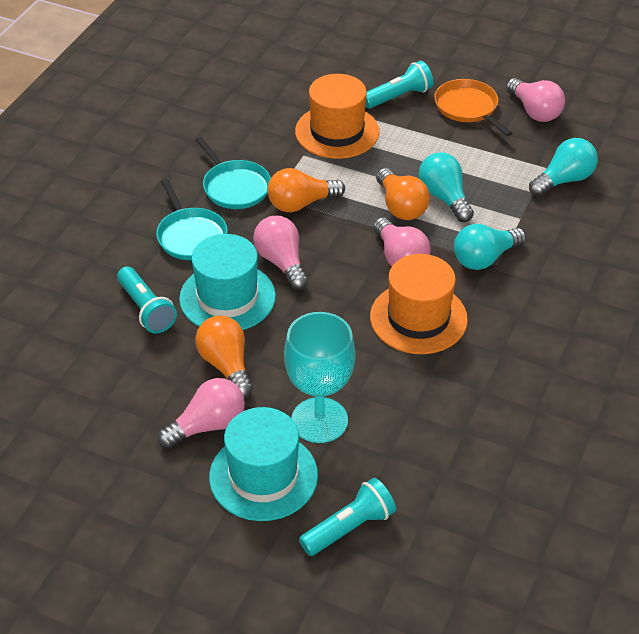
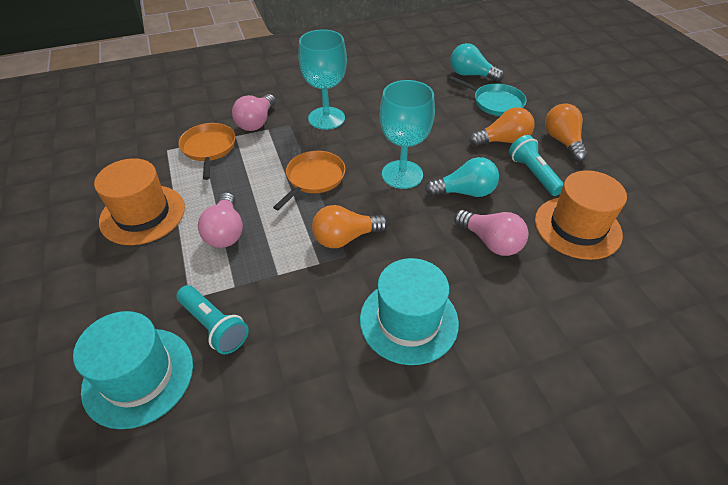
orange pan: 1 -> 2
pink light bulb: 4 -> 3
turquoise flashlight: 3 -> 2
turquoise goblet: 1 -> 2
turquoise light bulb: 3 -> 2
turquoise pan: 2 -> 1

